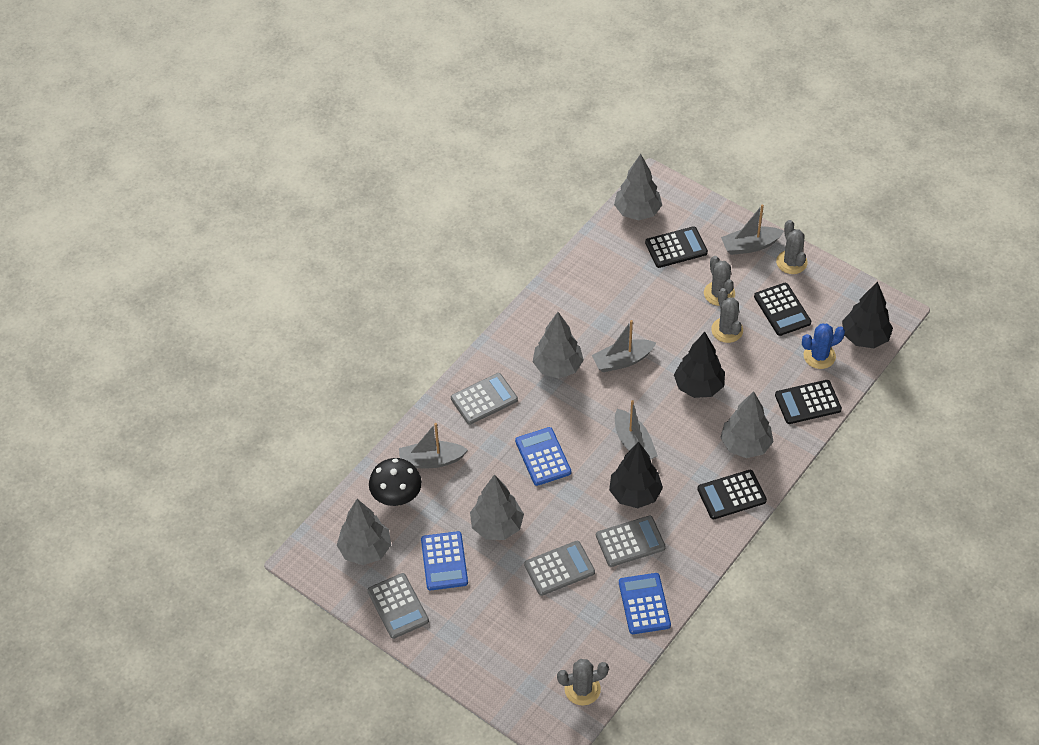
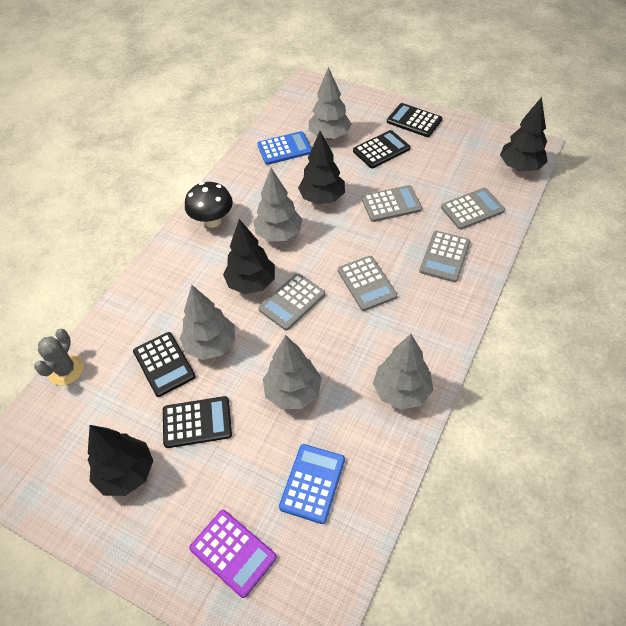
black tree: 3 -> 4
blue cactus: 1 -> 0
blue calculator: 3 -> 2
grey boat: 4 -> 0
grey cactus: 4 -> 1
grey calculator: 4 -> 5
purple calculator: 0 -> 1

